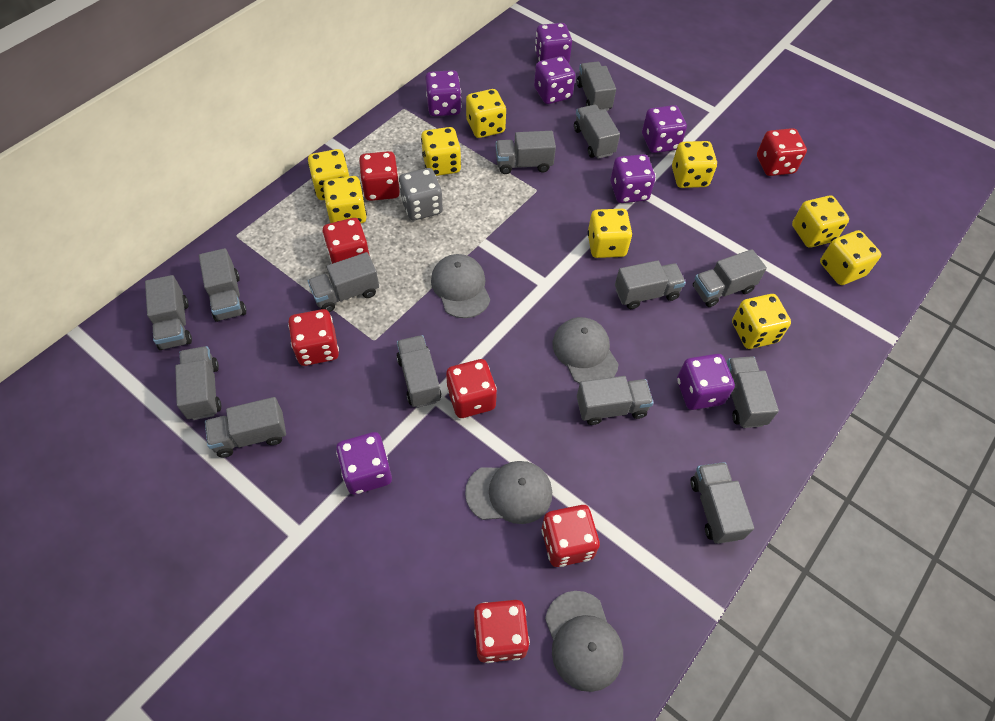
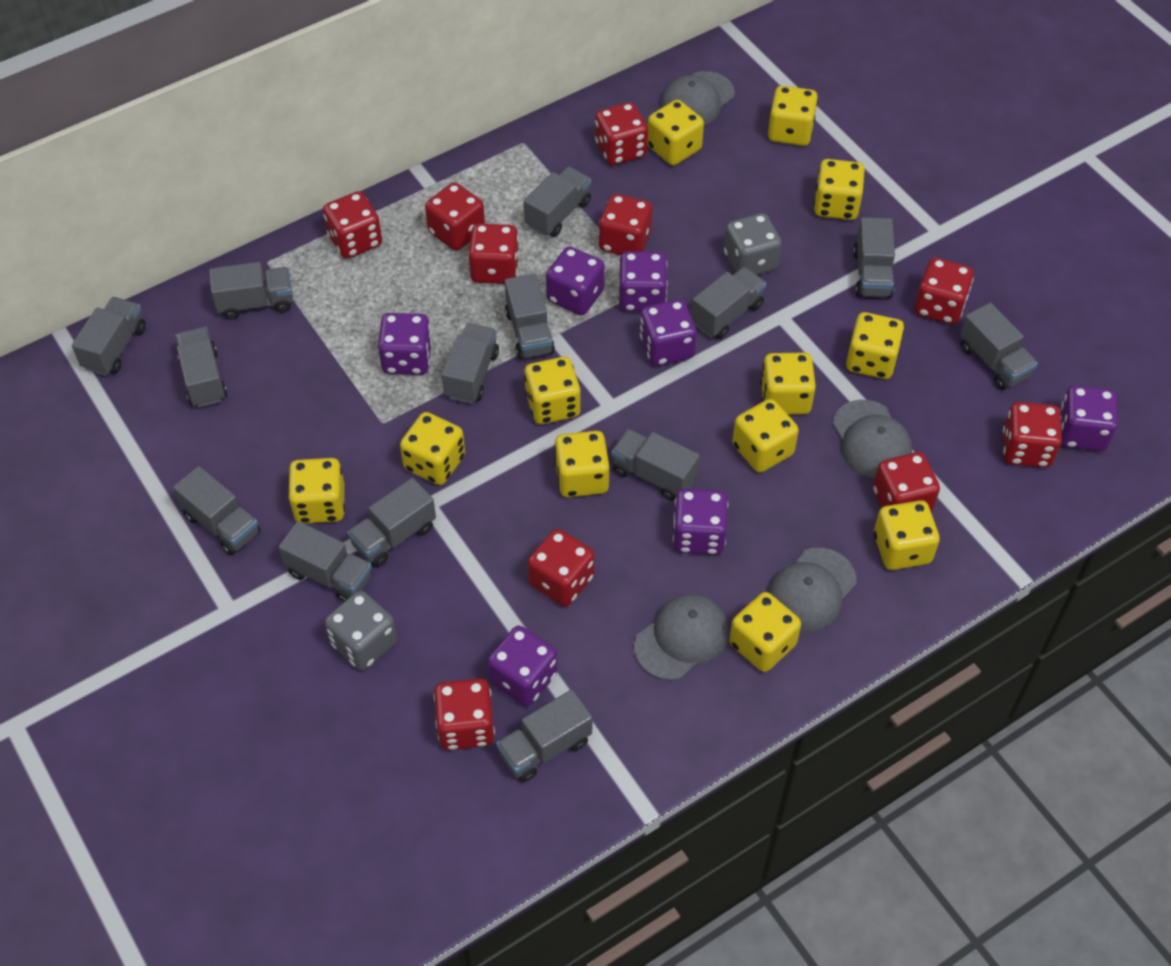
grey dice: 1 -> 2
red dice: 7 -> 10
yellow dice: 9 -> 12

